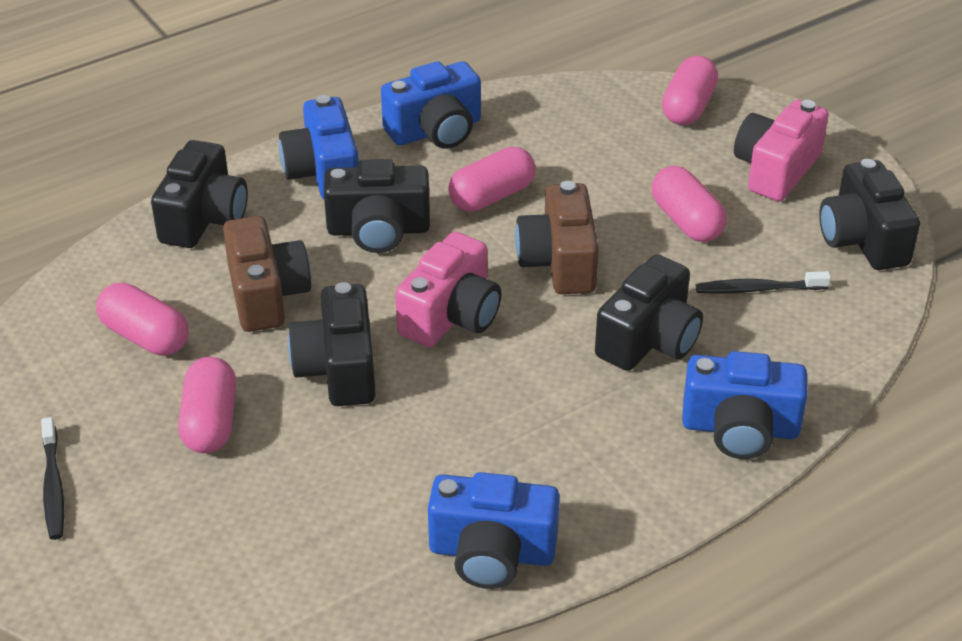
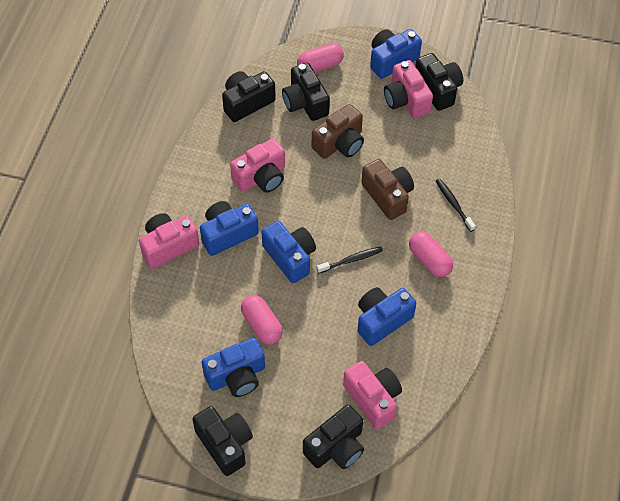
blue camera: 4 -> 5
pink camera: 2 -> 4
pink capsule: 5 -> 3

